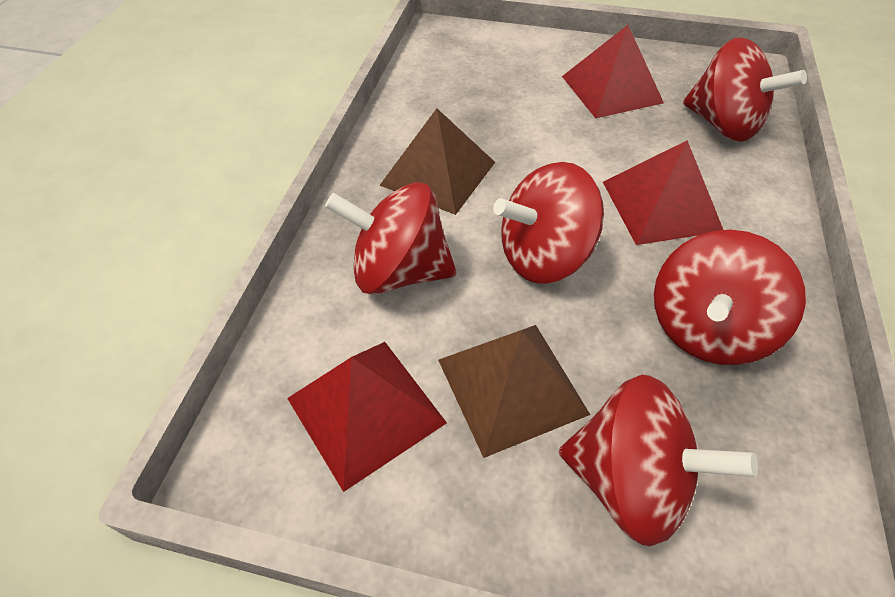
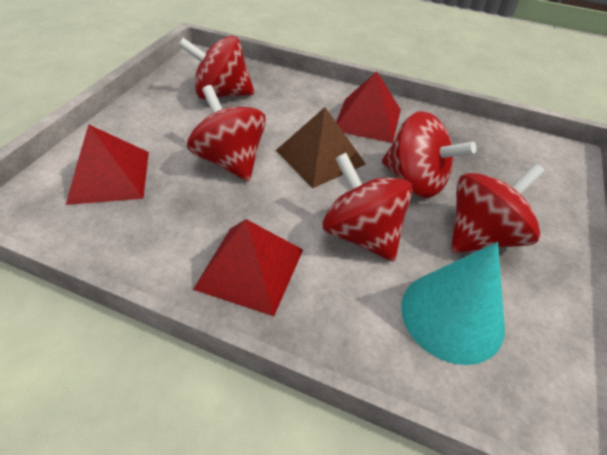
brown pyramid: 2 -> 1
turquoise cone: 0 -> 1

